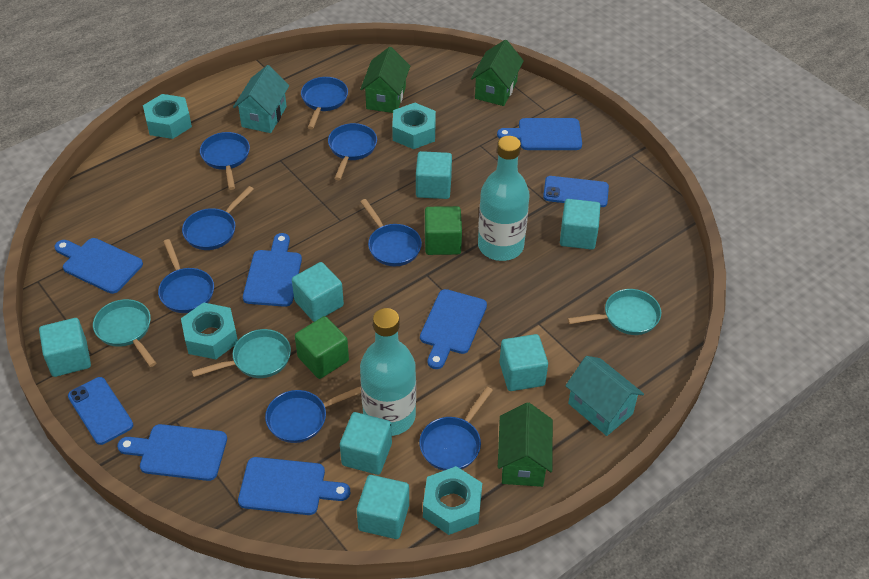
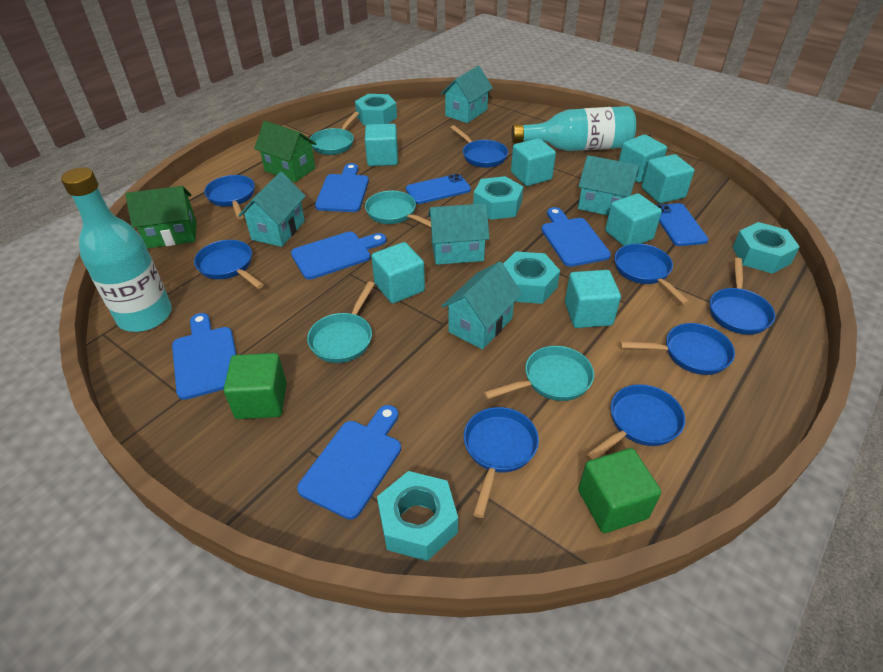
blue cutting board: 6 -> 5
green house: 3 -> 2
turquoise house: 2 -> 5
turquoise nut: 4 -> 5
turquoise pan: 3 -> 4

